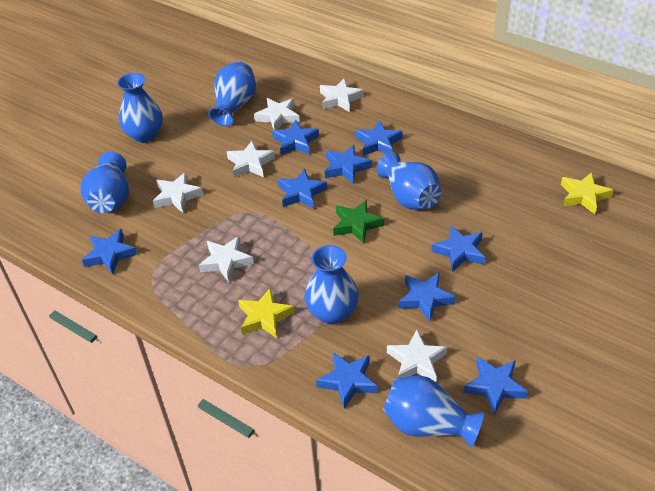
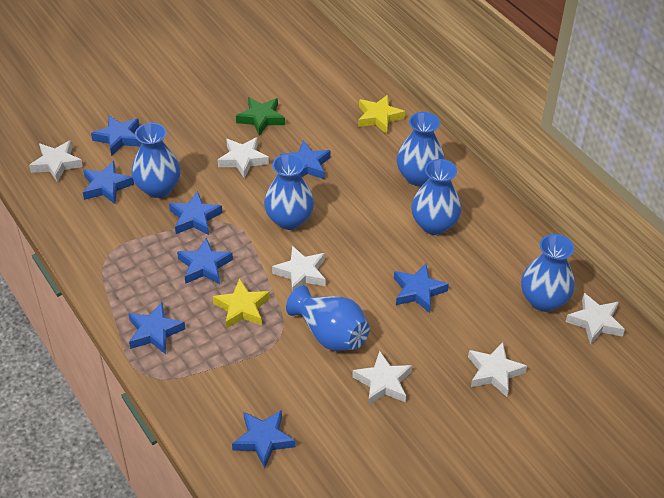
blue star: 9 -> 8

